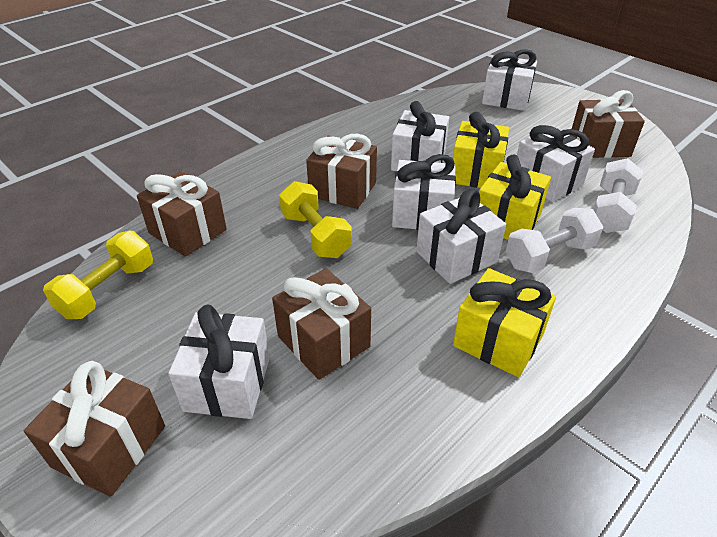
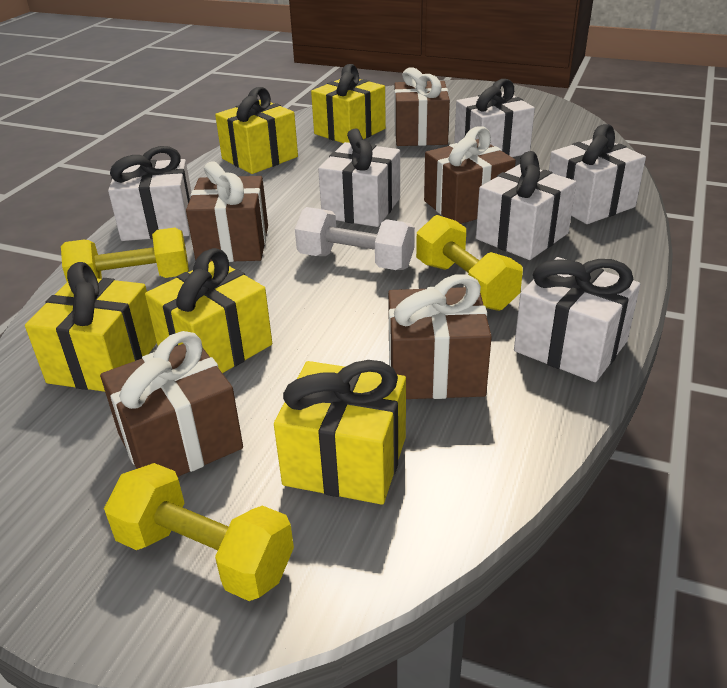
white dumbbell: 2 -> 1
yellow dumbbell: 2 -> 3
yellow gift: 3 -> 5

